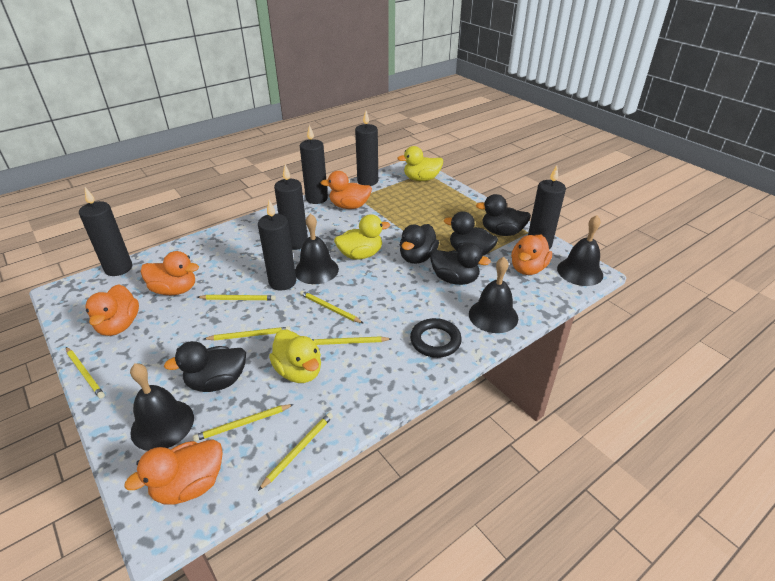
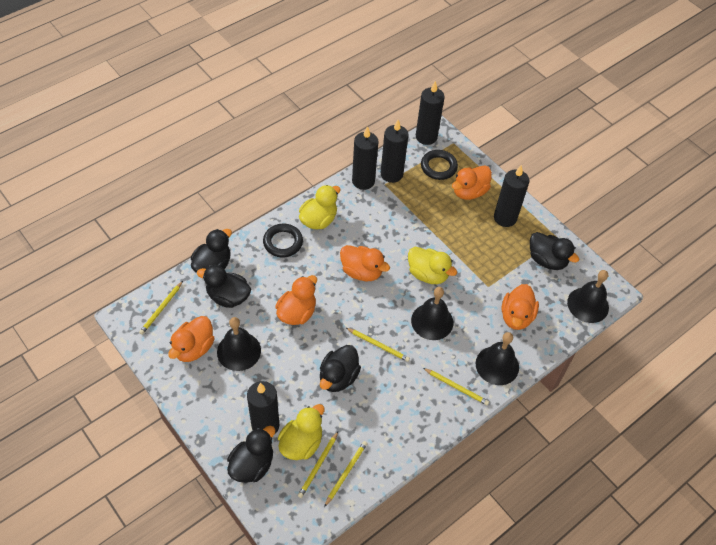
black candle: 6 -> 5
black ring: 1 -> 2
yellow pencil: 7 -> 5

